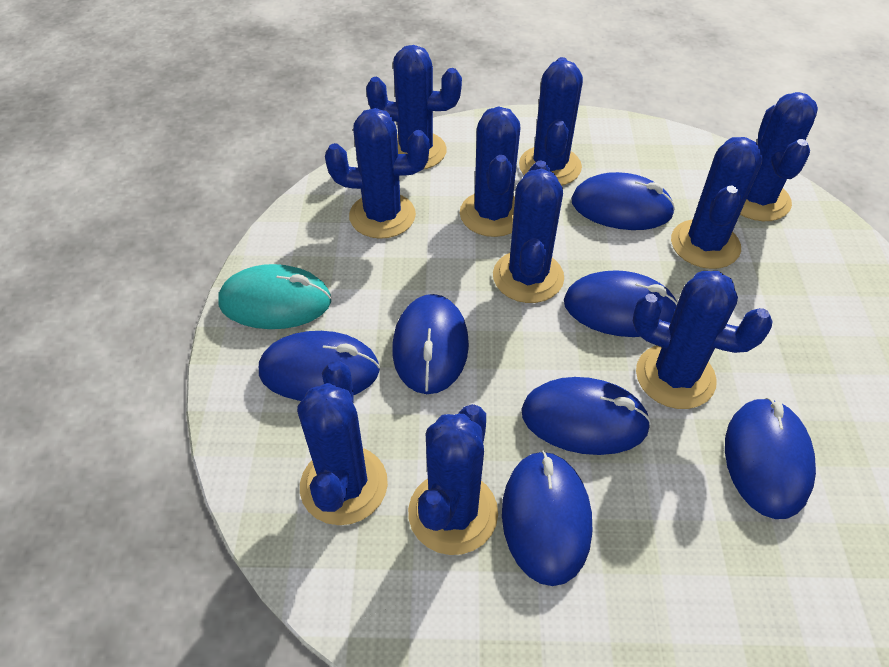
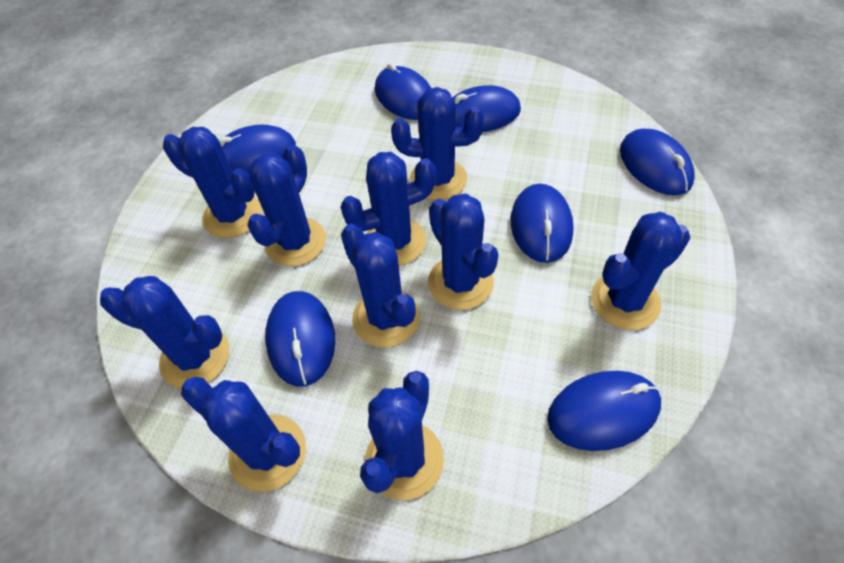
turquoise mouse: 1 -> 0

